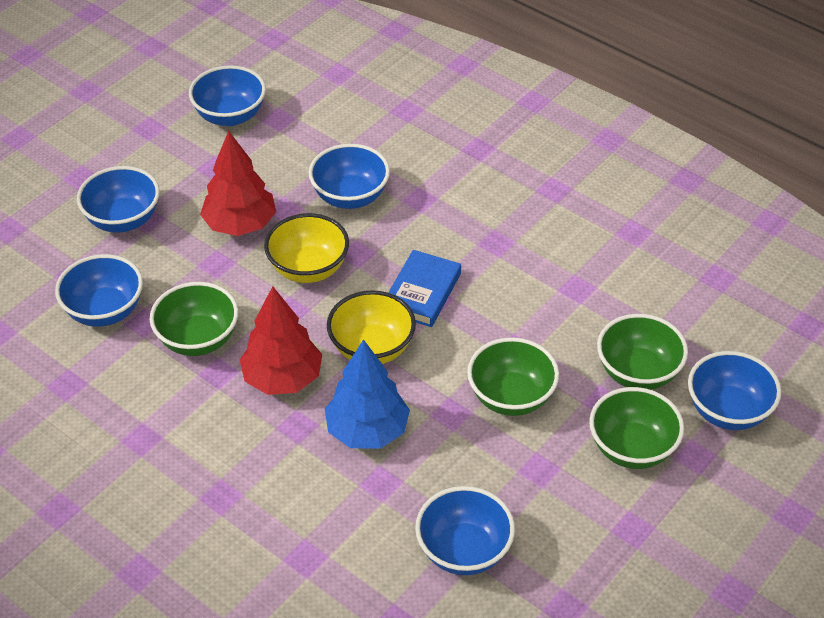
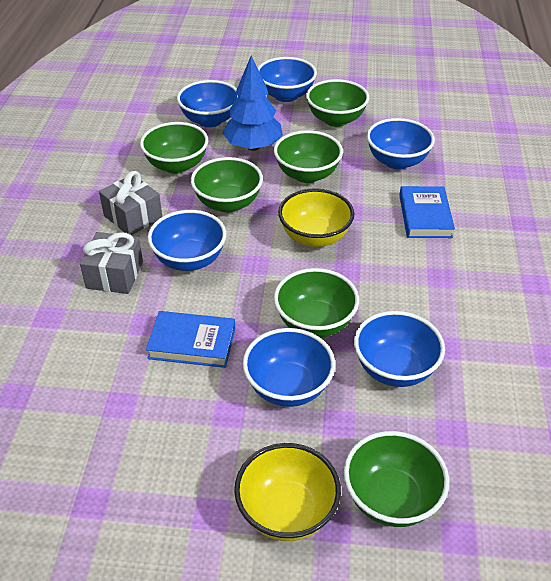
blue book: 1 -> 2
green bowl: 4 -> 6
grey gift: 0 -> 2
red tree: 2 -> 0

